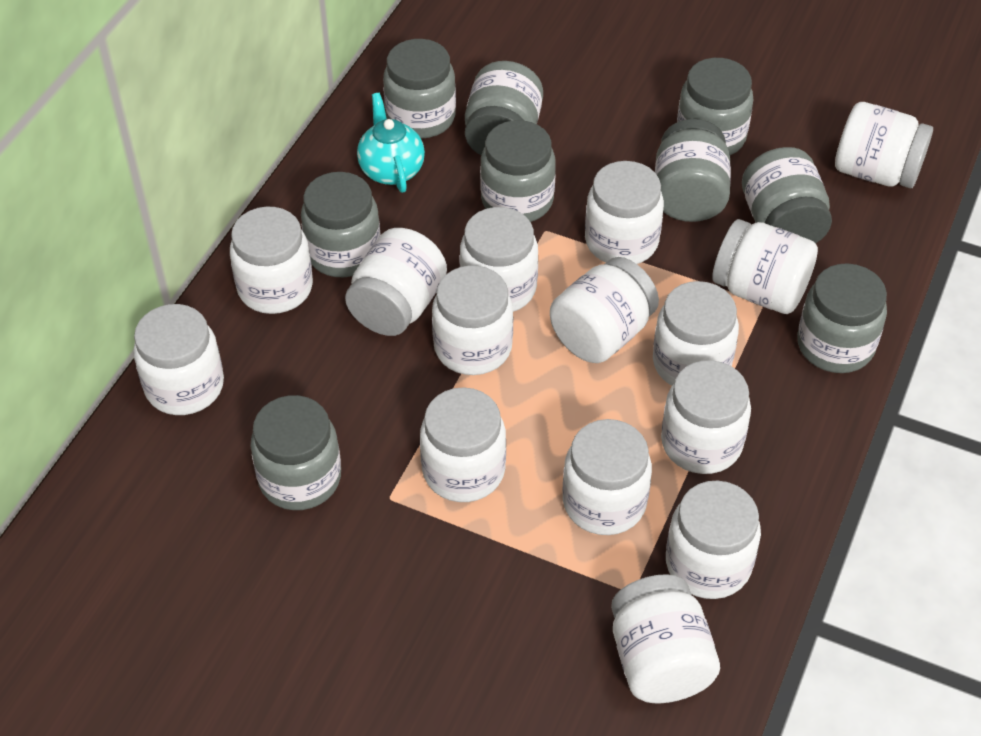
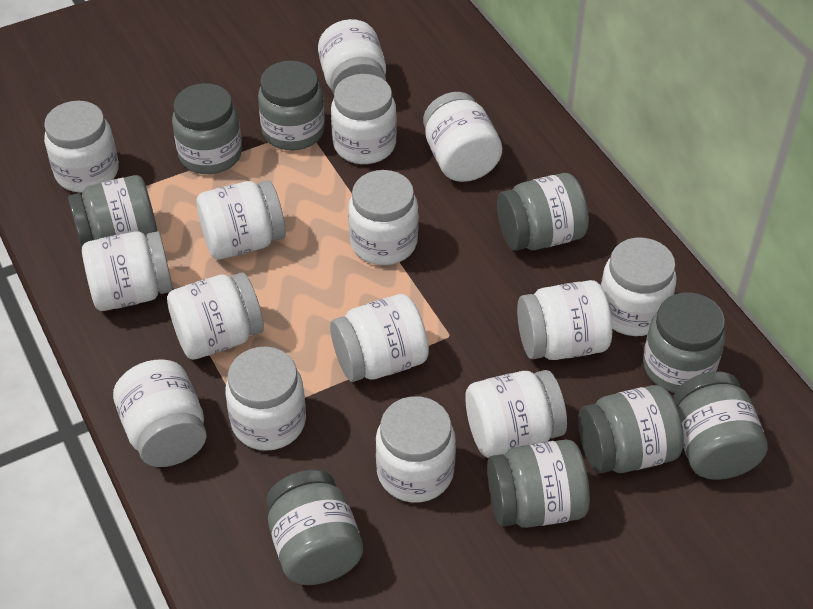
turquoise teapot: 1 -> 0

